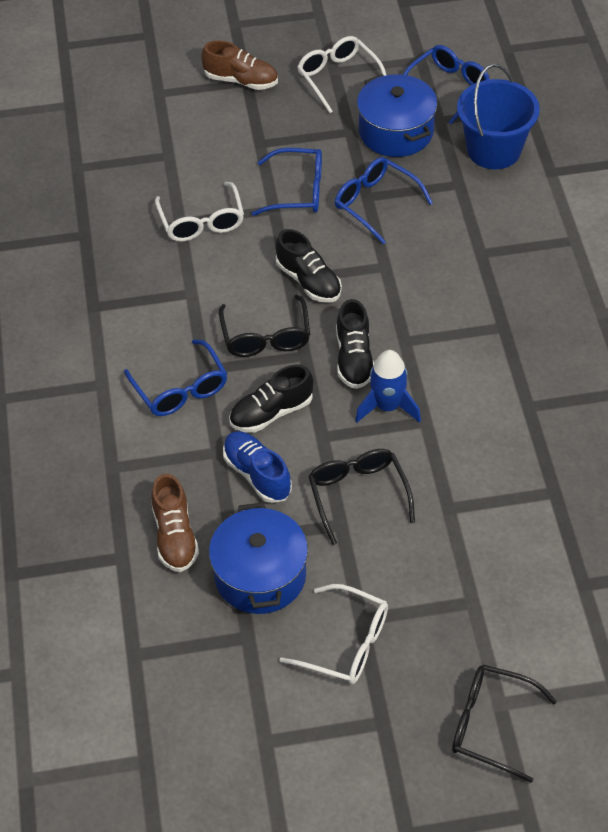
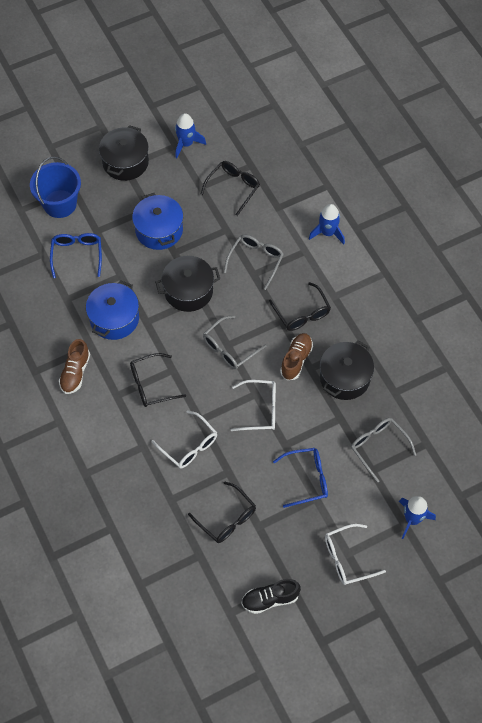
black glasses: 3 -> 4
black pot: 0 -> 3
black shoe: 3 -> 1
blue glasses: 4 -> 2
blue rocket: 1 -> 3
blue shoe: 1 -> 0
grey glasses: 0 -> 3

